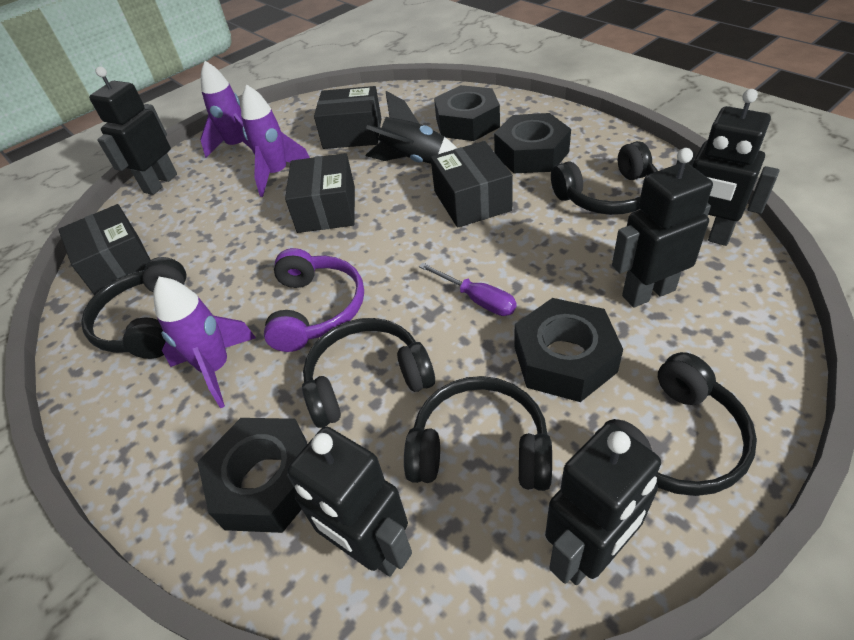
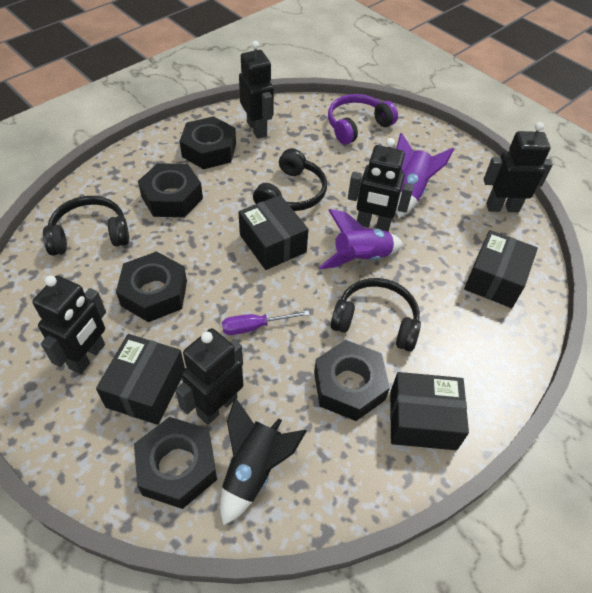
black headphones: 5 -> 3
black nut: 4 -> 5
purple rocket: 3 -> 2

